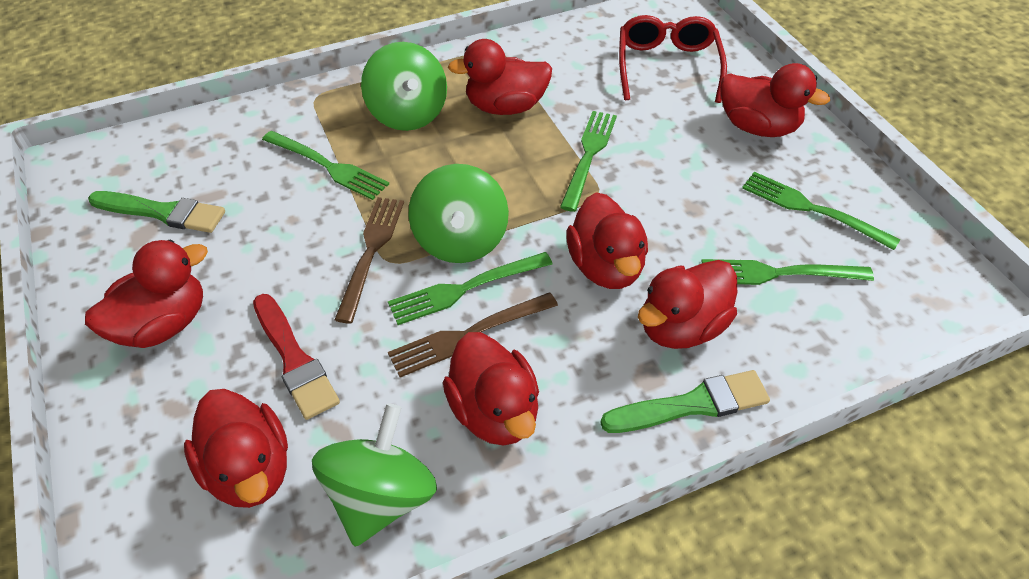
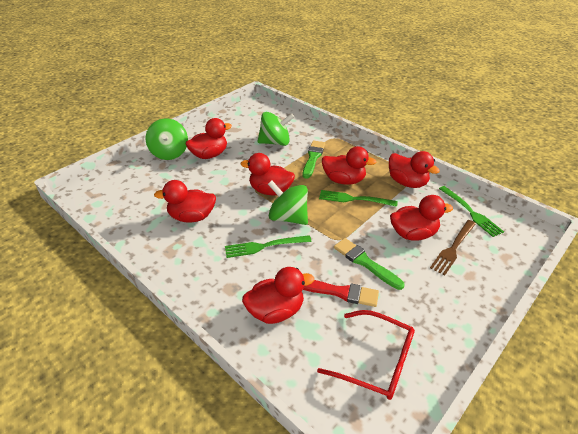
brown fork: 2 -> 1
green fork: 5 -> 3

